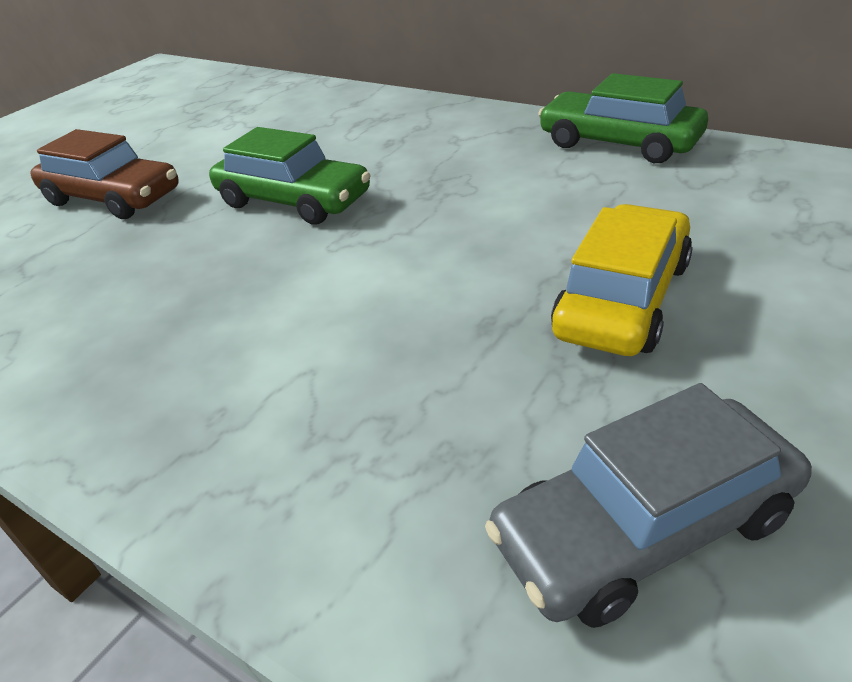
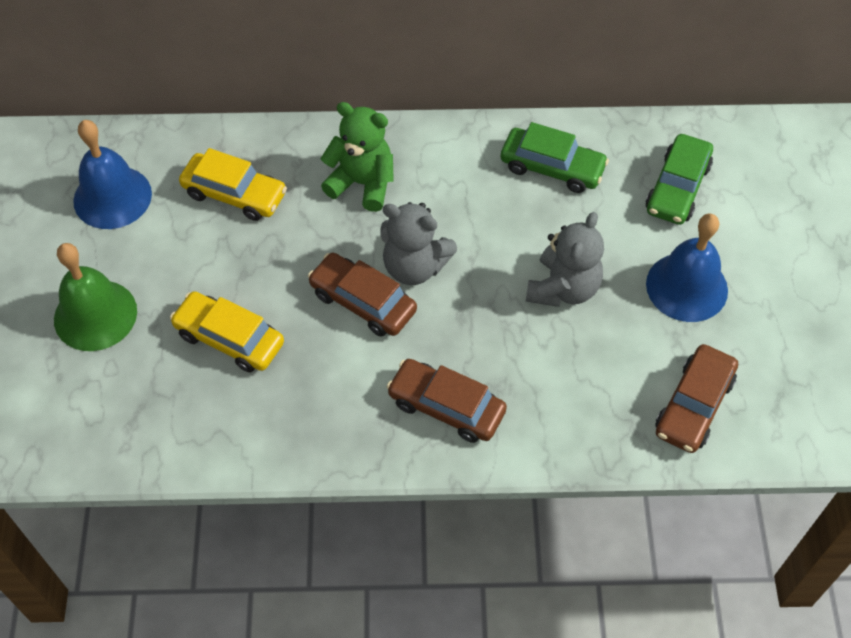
blue bell: 0 -> 2
brown car: 1 -> 3
green bell: 0 -> 1
green teddy bear: 0 -> 1
grey car: 1 -> 0
grey teddy bear: 0 -> 2
yellow car: 1 -> 2

